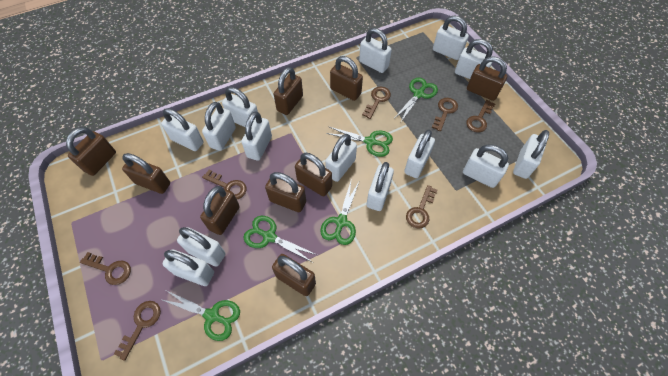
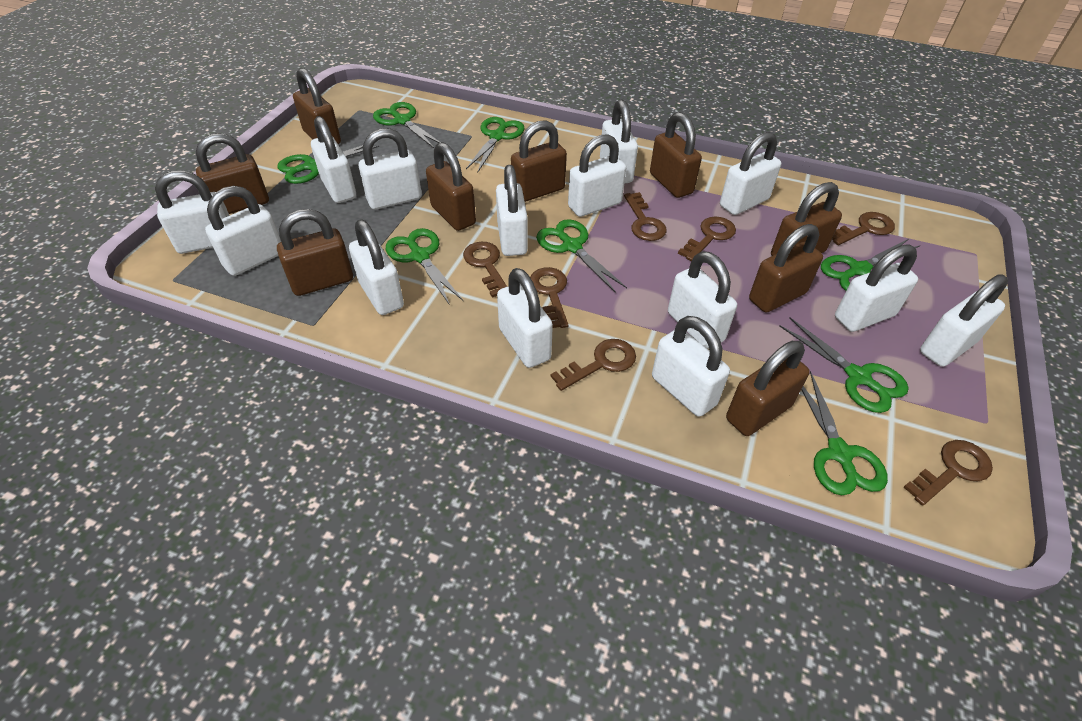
green scissors: 5 -> 8

